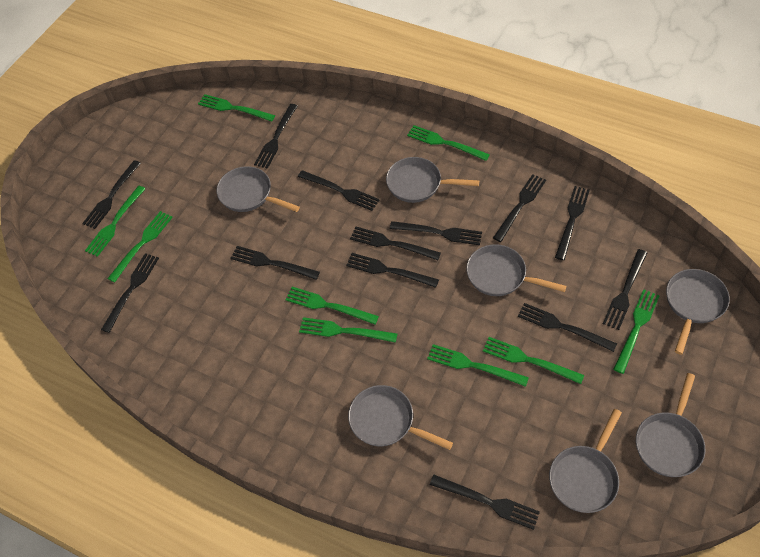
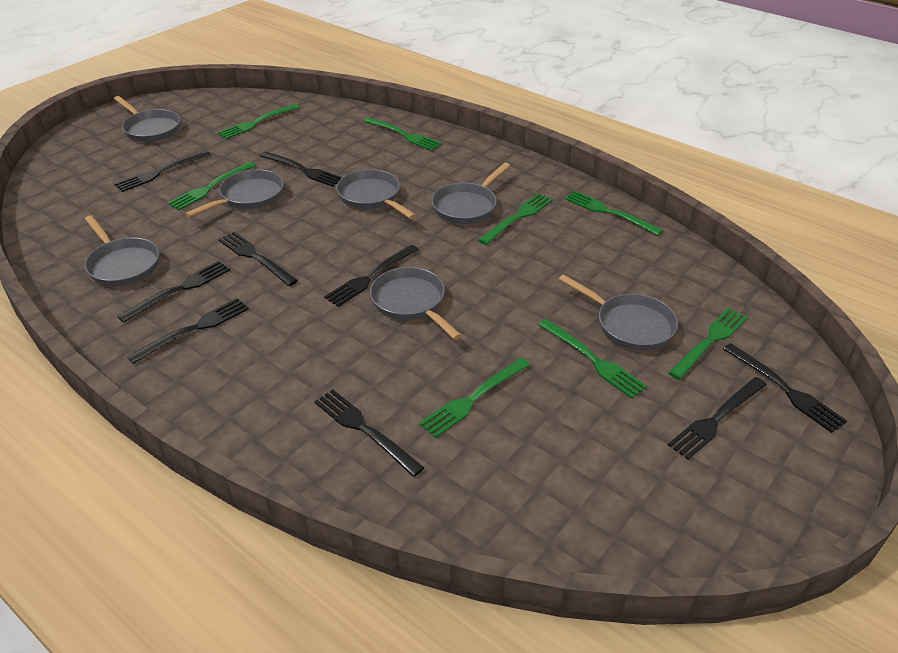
black fork: 13 -> 9
green fork: 9 -> 8

